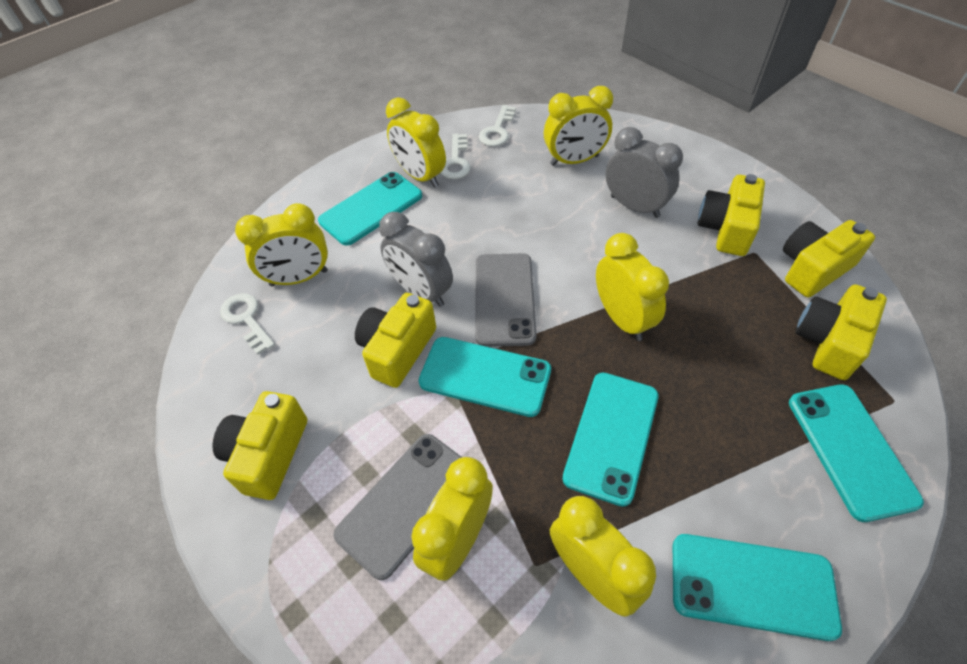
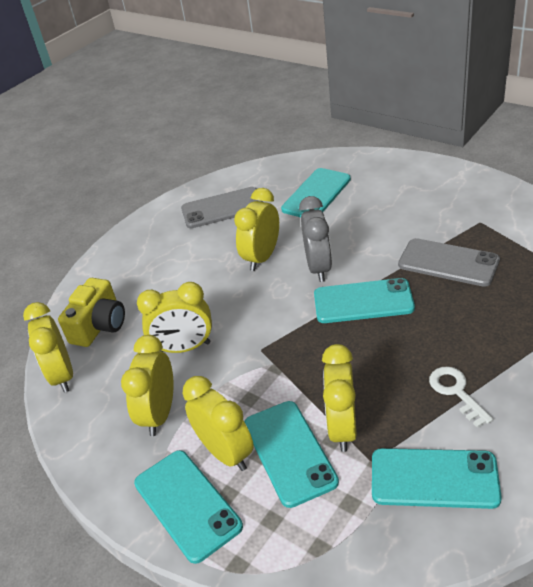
grey clock: 2 -> 1
white key: 3 -> 1
yellow camera: 5 -> 1

